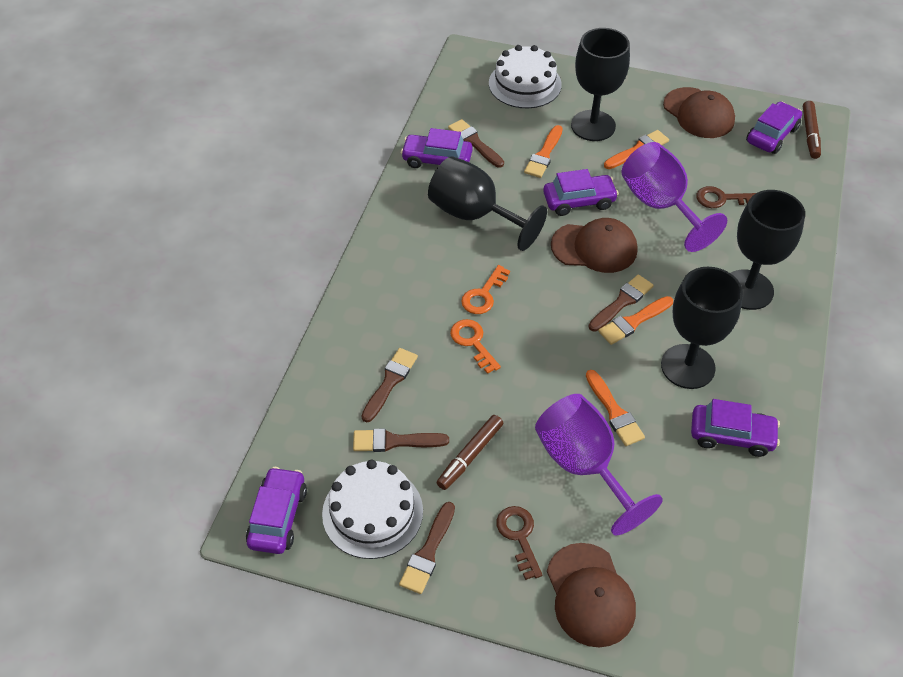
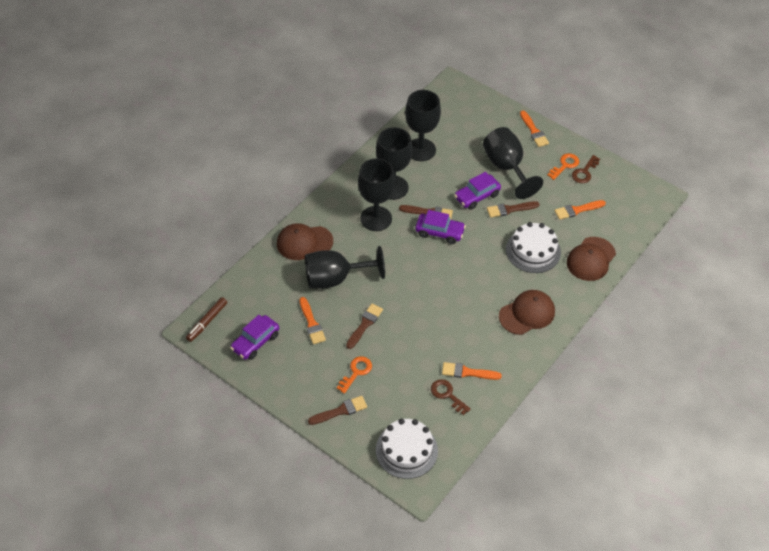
black goblet: 4 -> 5
brown brush: 5 -> 4
brown marker: 2 -> 1
purple car: 5 -> 3
purple goblet: 2 -> 0

